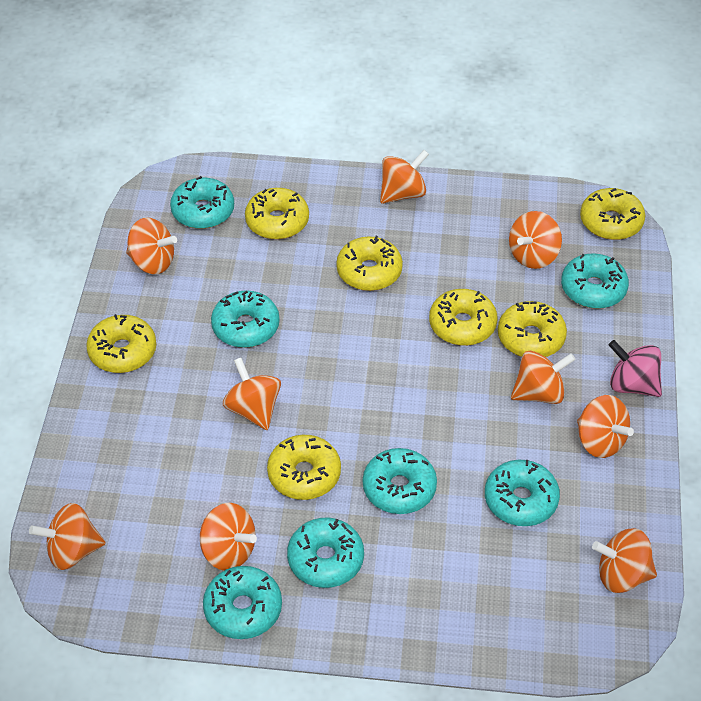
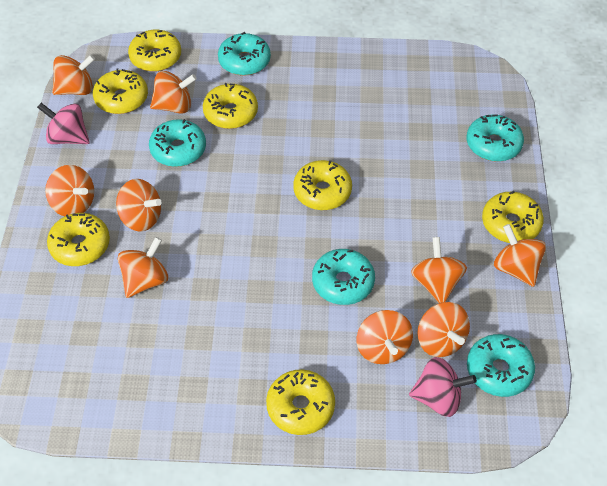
pink spinning top: 1 -> 2
turquoise donut: 7 -> 5

